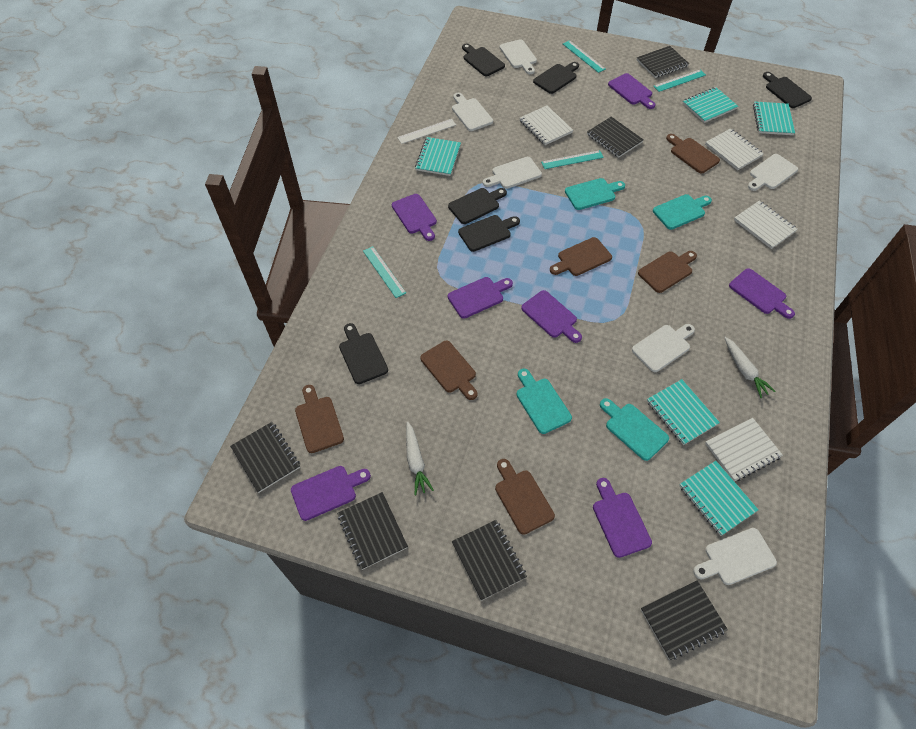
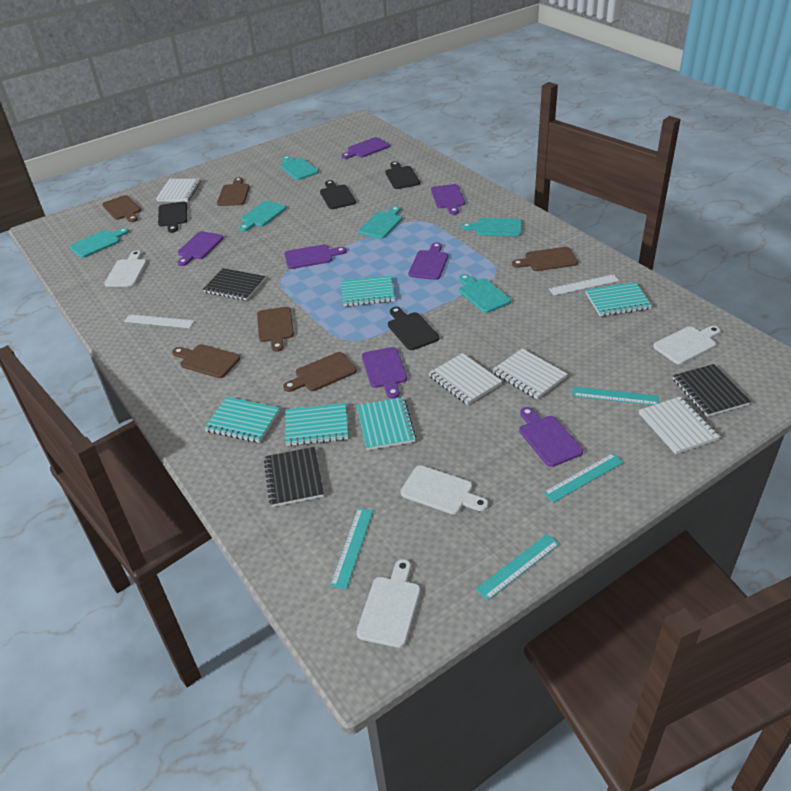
black cutting board: 6 -> 4
black notebook: 6 -> 3
turquoise cutting board: 4 -> 6
white carrot: 2 -> 0
white cutting board: 6 -> 4
white ruler: 1 -> 2

